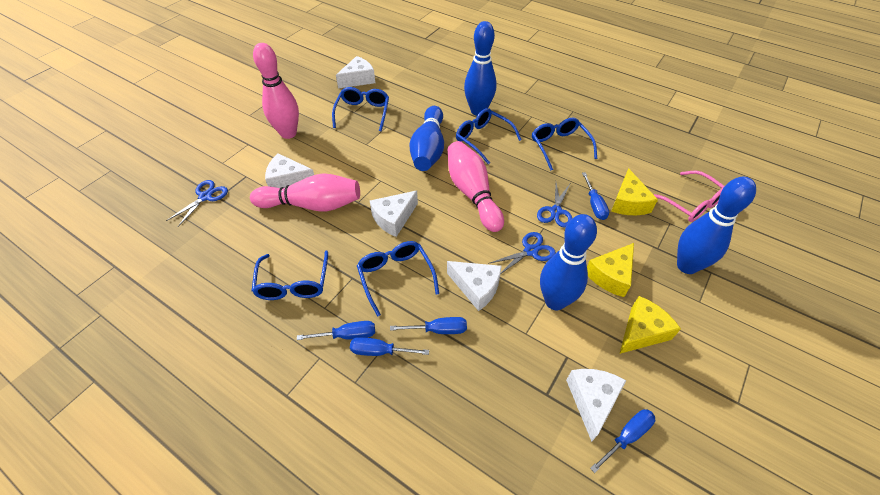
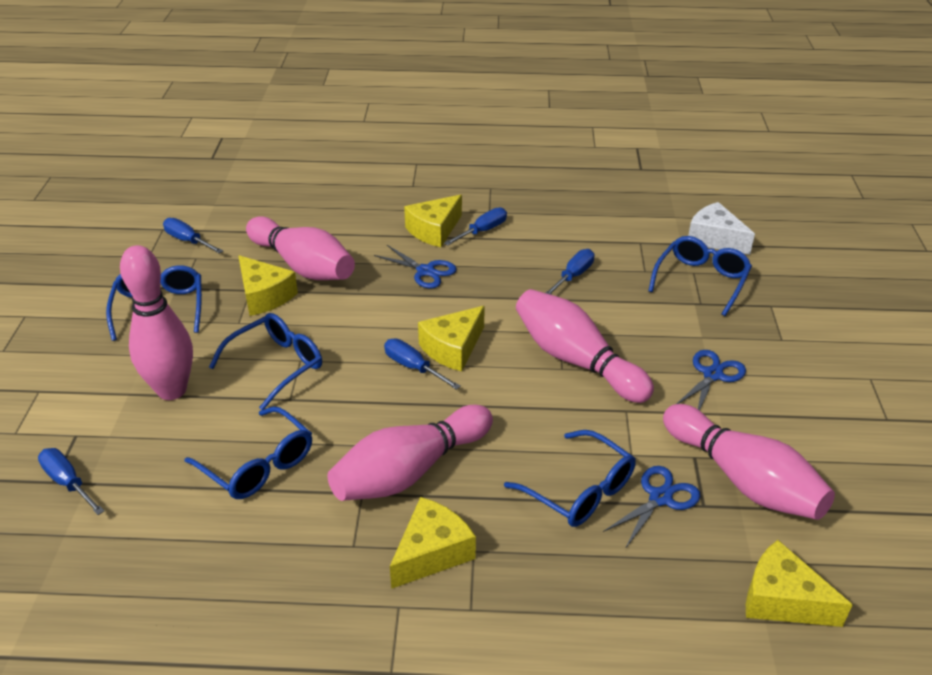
blue bowling pin: 4 -> 0
pink bowling pin: 3 -> 5
pink glasses: 1 -> 0
white cheese: 5 -> 1
yellow cheese: 3 -> 5

